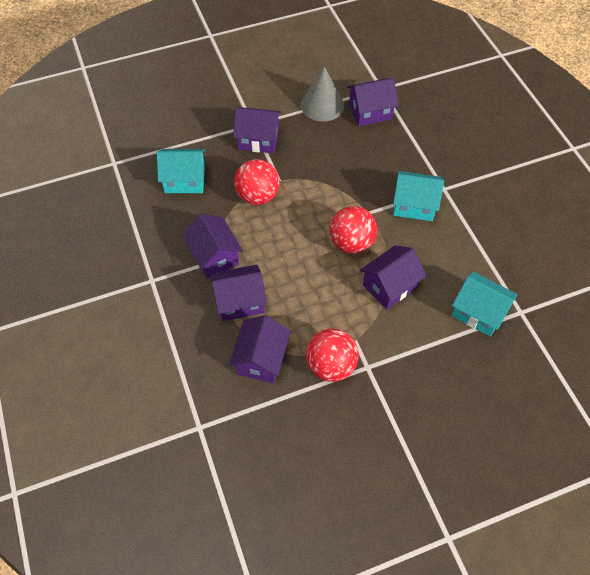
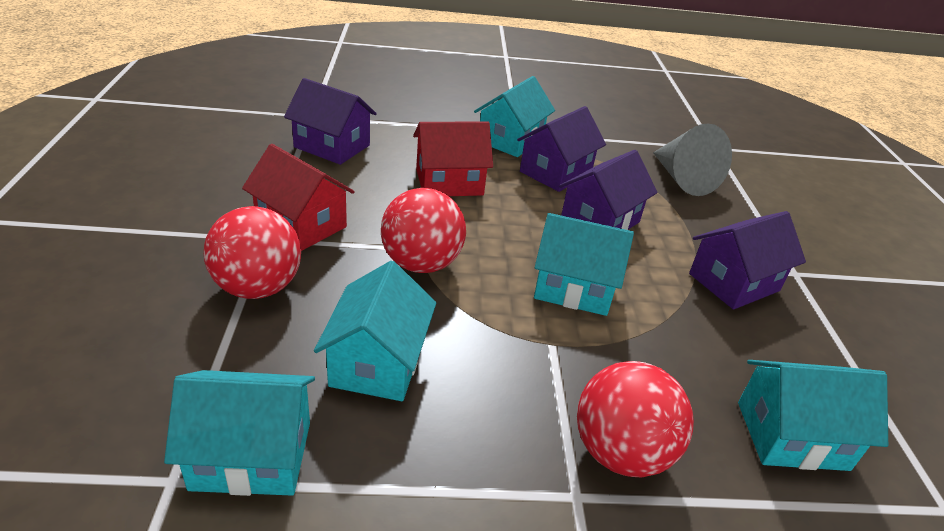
purple house: 6 -> 4
red house: 0 -> 2
turquoise house: 3 -> 5

